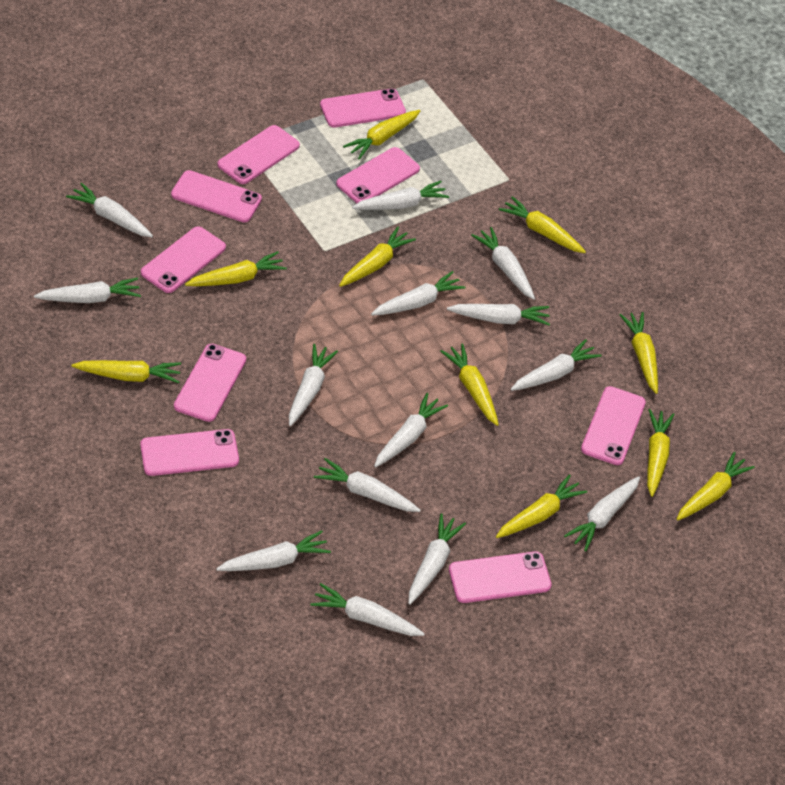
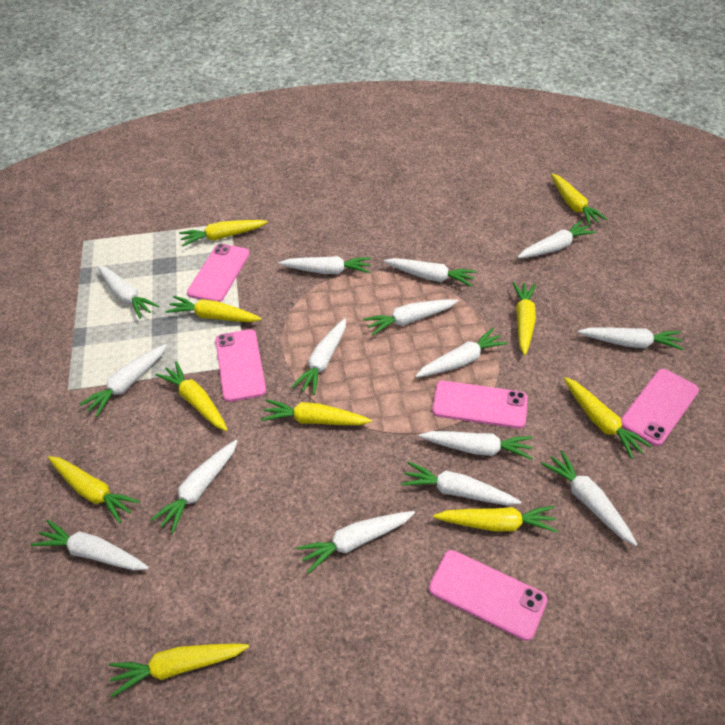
pink phone: 9 -> 5
white carrot: 14 -> 15

